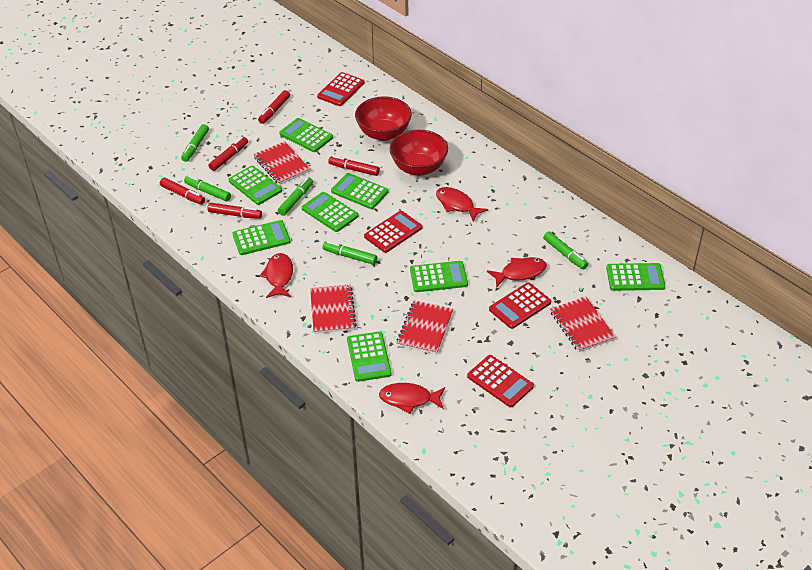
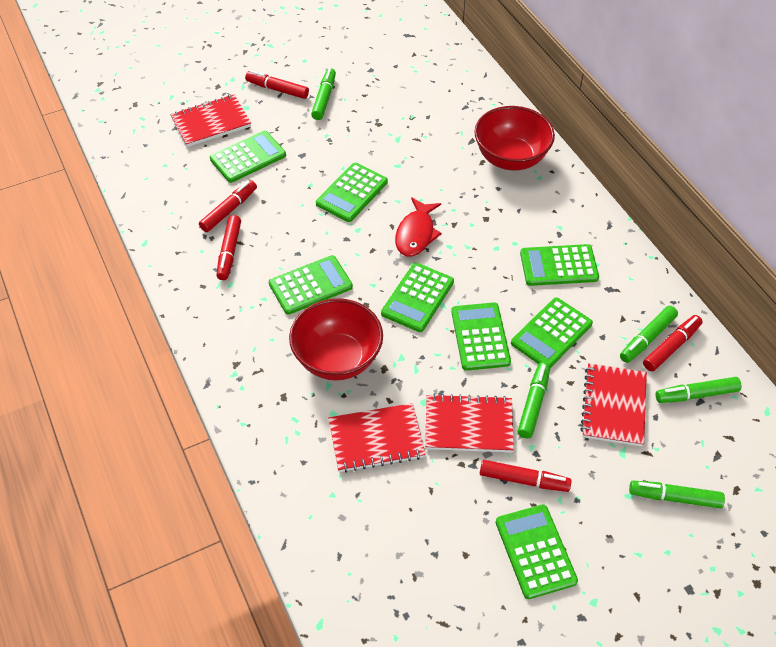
red calculator: 4 -> 0
red fish: 4 -> 1

